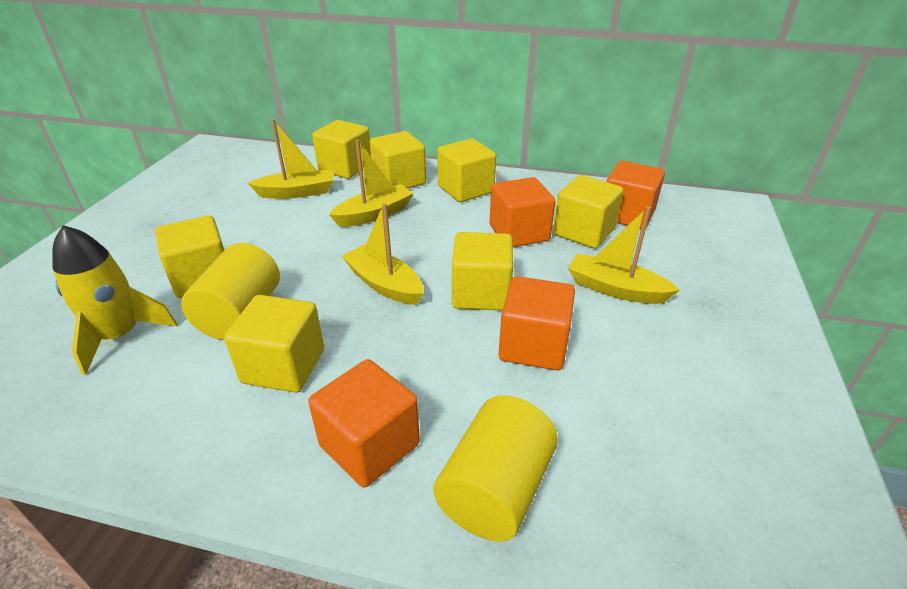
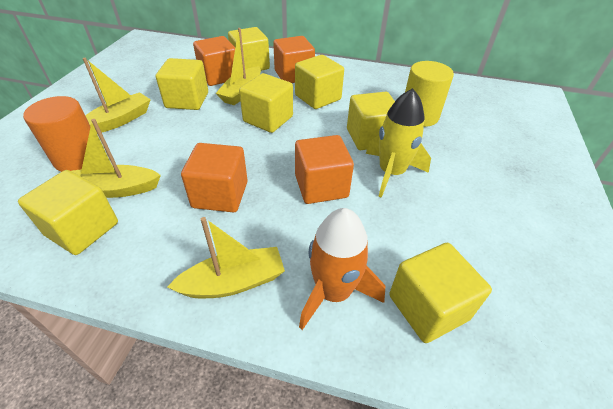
orange cylinder: 0 -> 1
orange rocket: 0 -> 1
yellow cylinder: 2 -> 1

